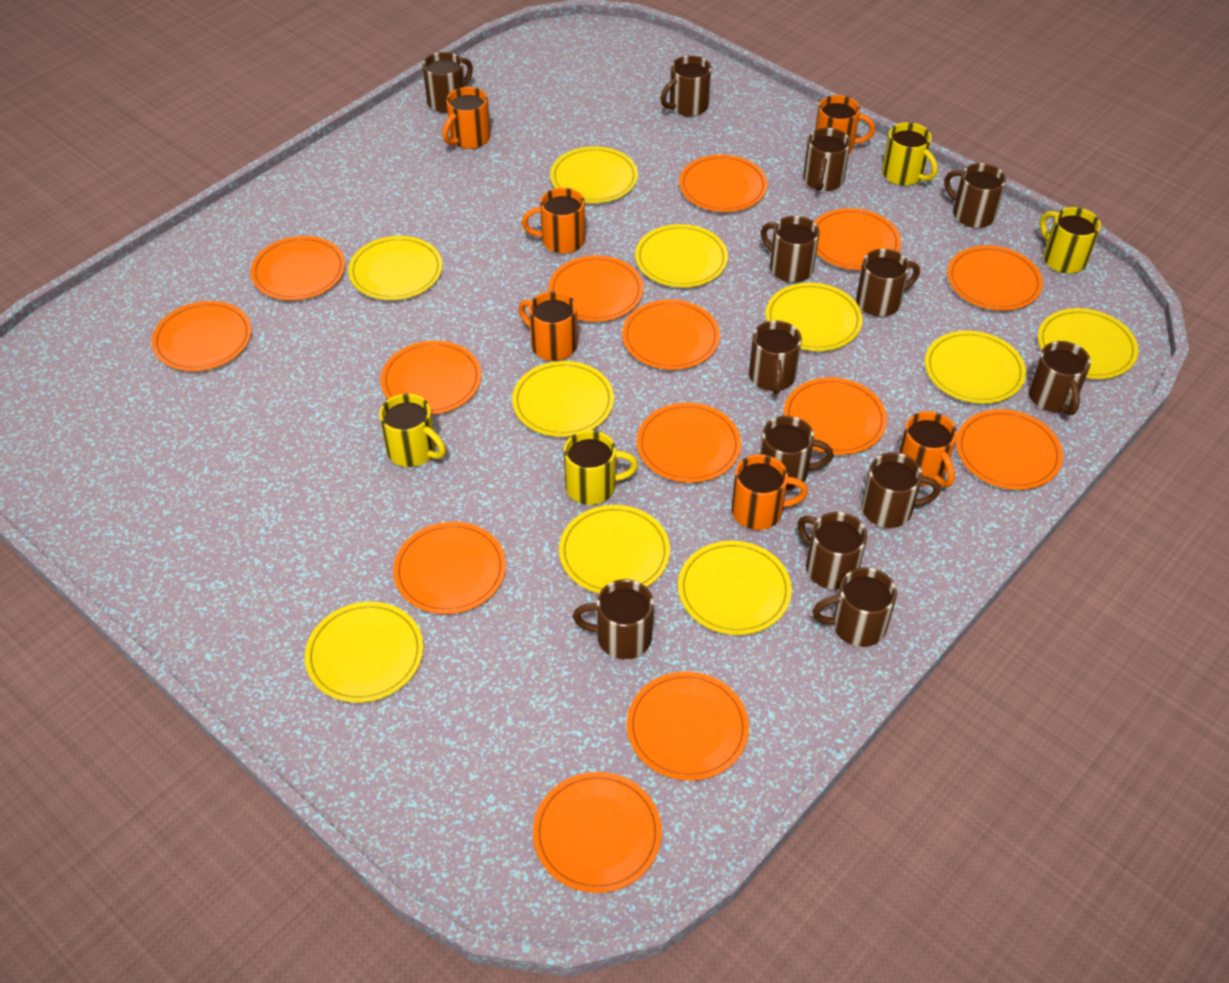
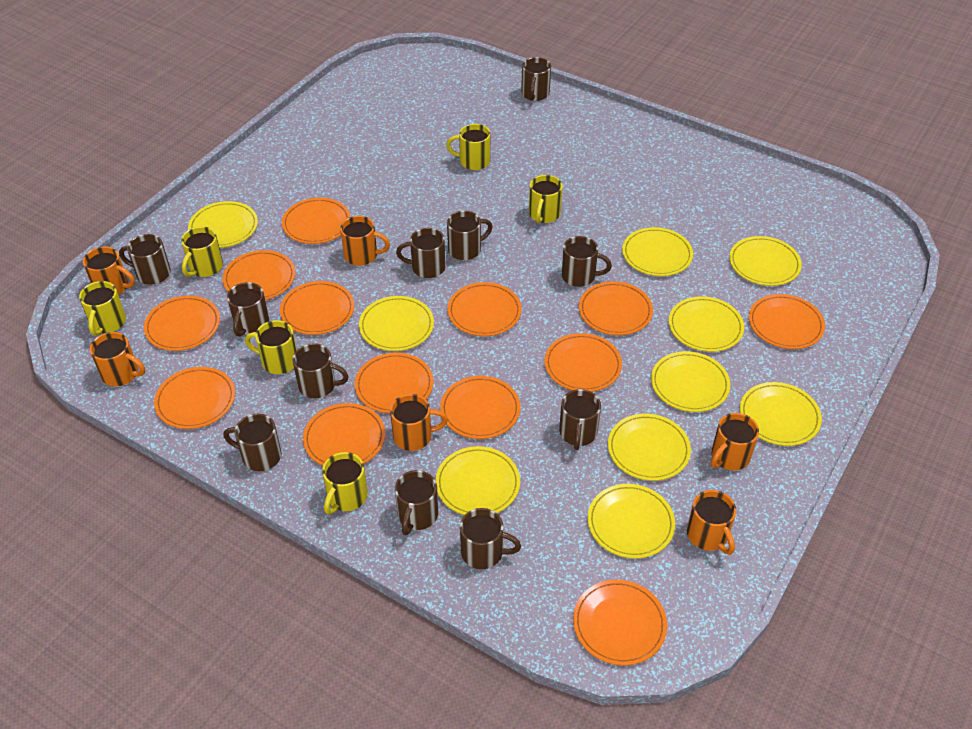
brown mug: 13 -> 11
orange plate: 14 -> 13
yellow mug: 4 -> 6

